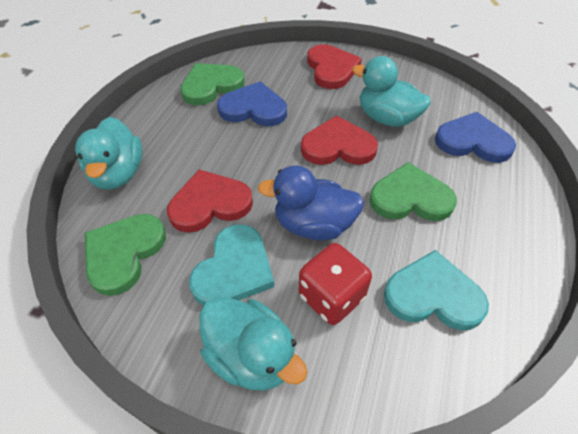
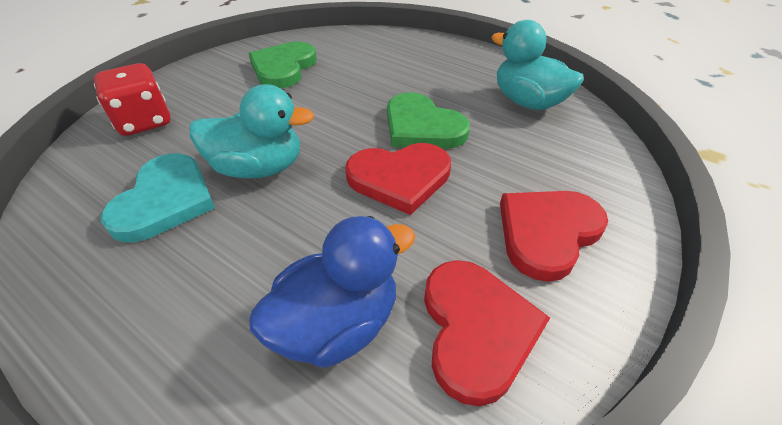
blue heart: 2 -> 0
green heart: 3 -> 2
turquoise duck: 3 -> 2
turquoise heart: 2 -> 1

